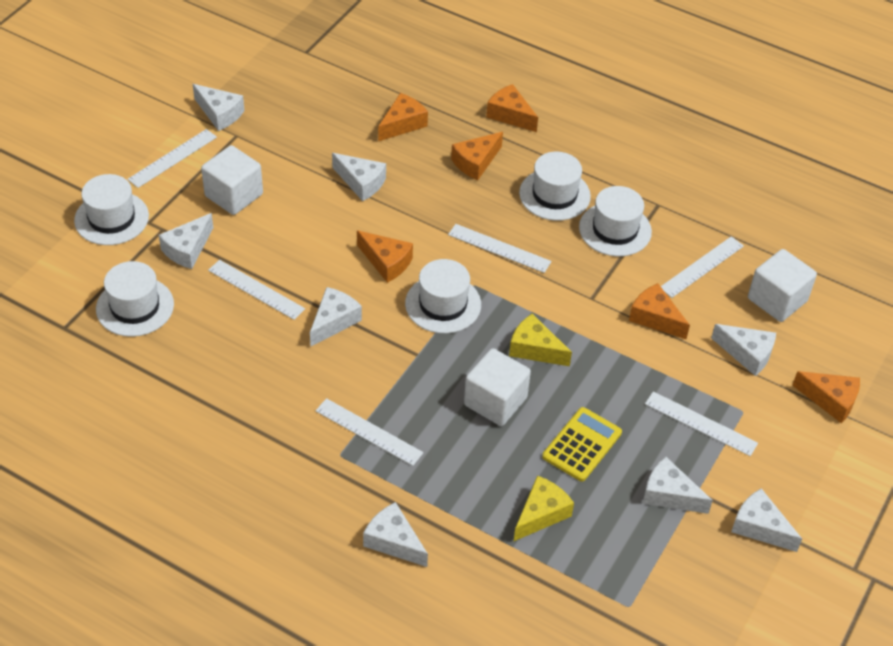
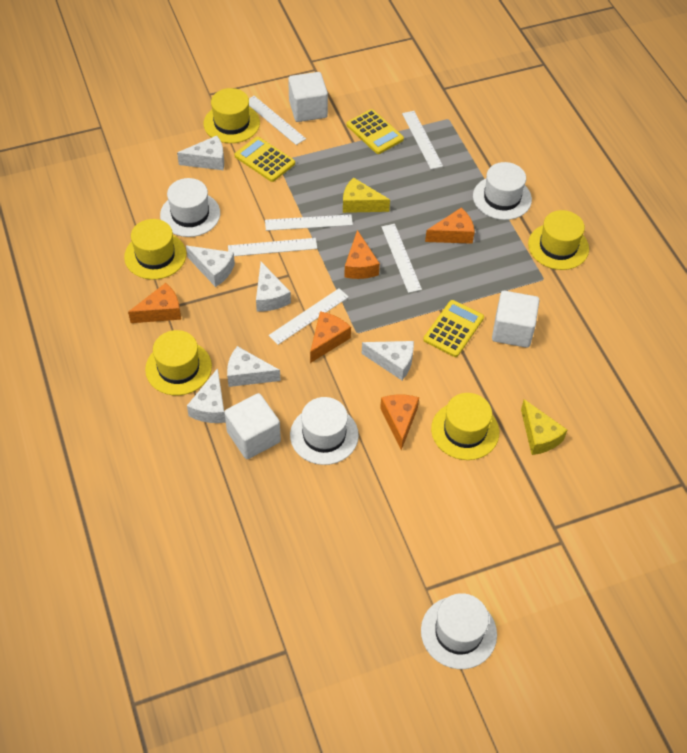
orange cheese: 6 -> 5
white cheese: 8 -> 6
white hat: 5 -> 4
yellow calculator: 1 -> 3
yellow hat: 0 -> 5

